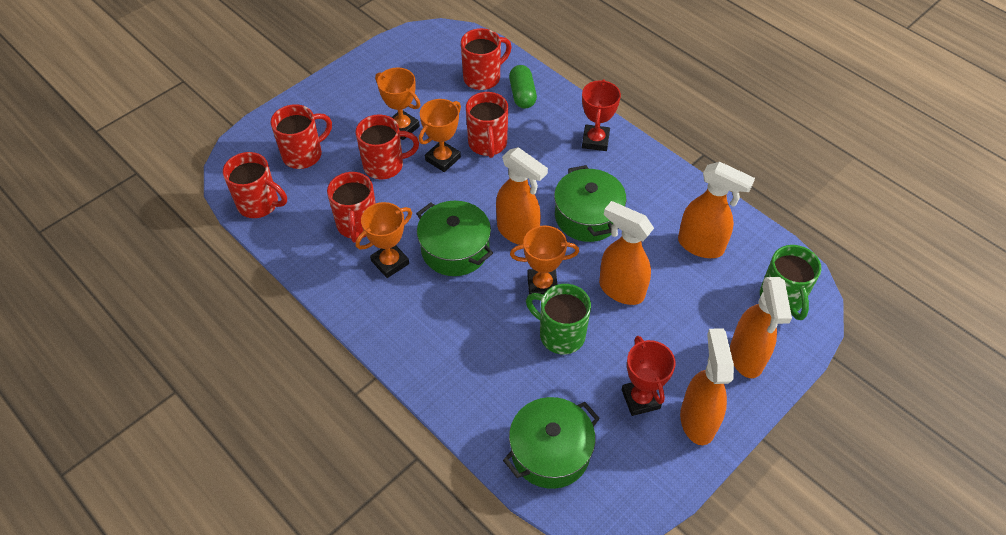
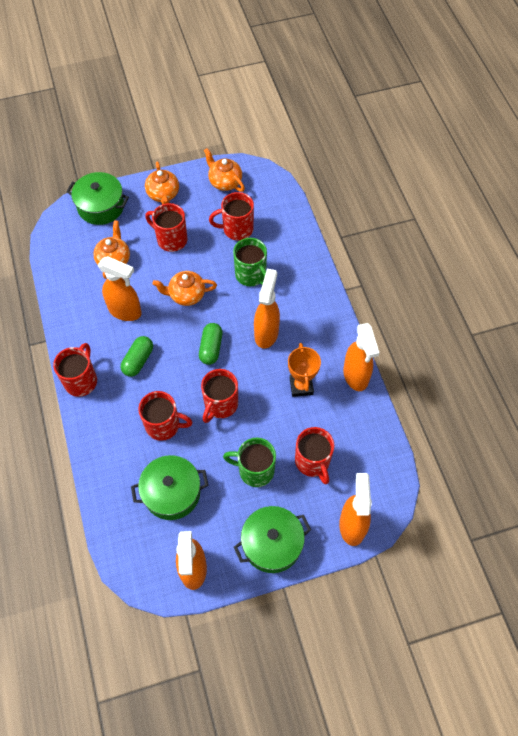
green capsule: 1 -> 2
orange teapot: 0 -> 4
orange trophy: 4 -> 1
red trophy: 2 -> 0

